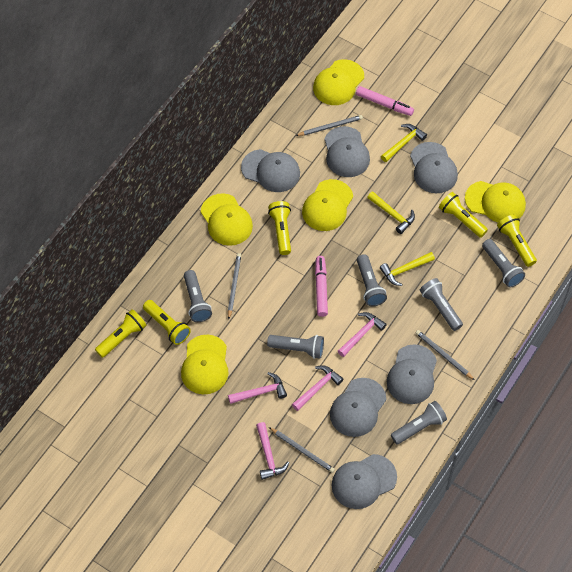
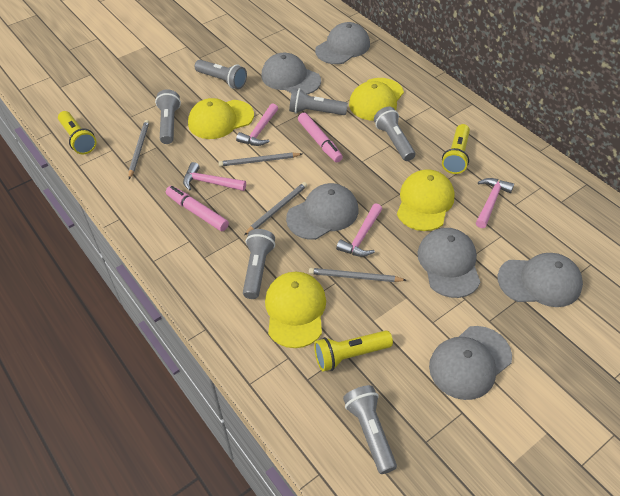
yellow cap: 5 -> 4
yellow flashlight: 5 -> 3
yellow hammer: 3 -> 0

